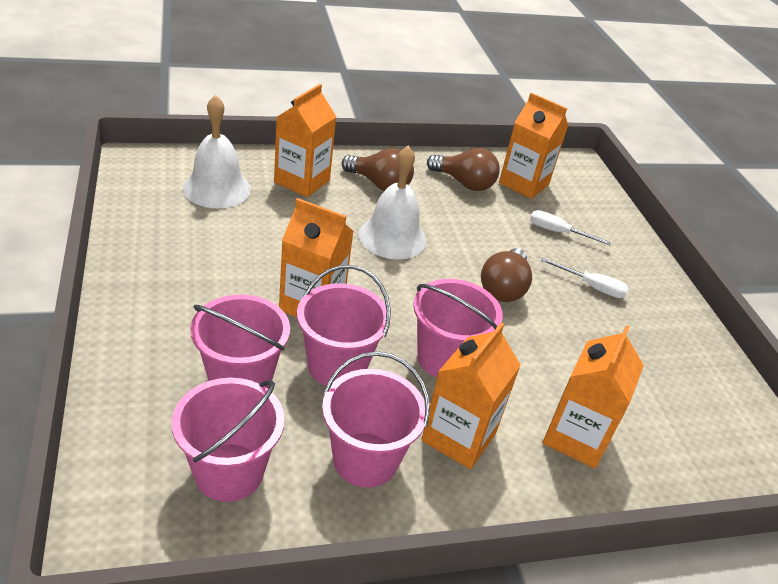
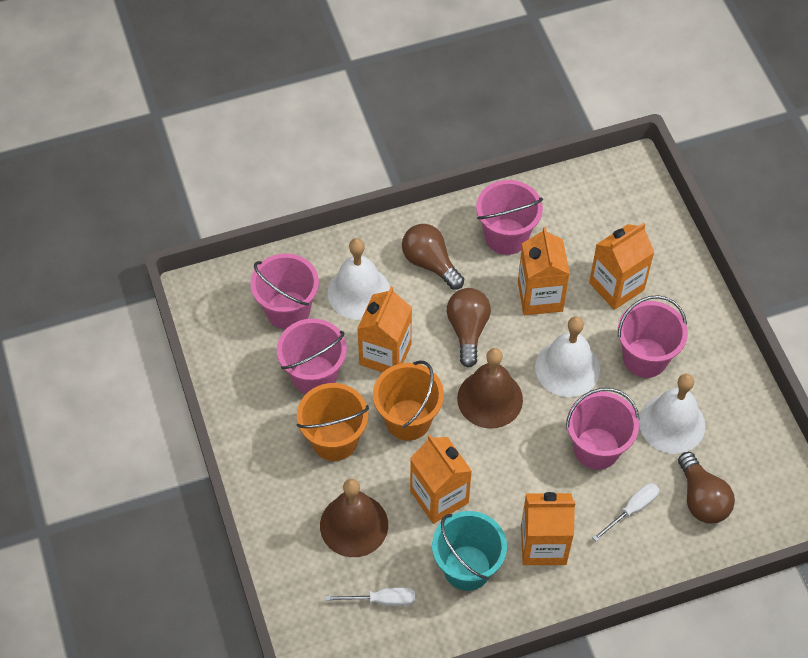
brown bell: 0 -> 2
orange bucket: 0 -> 2
turquoise bucket: 0 -> 1
white bell: 2 -> 3

